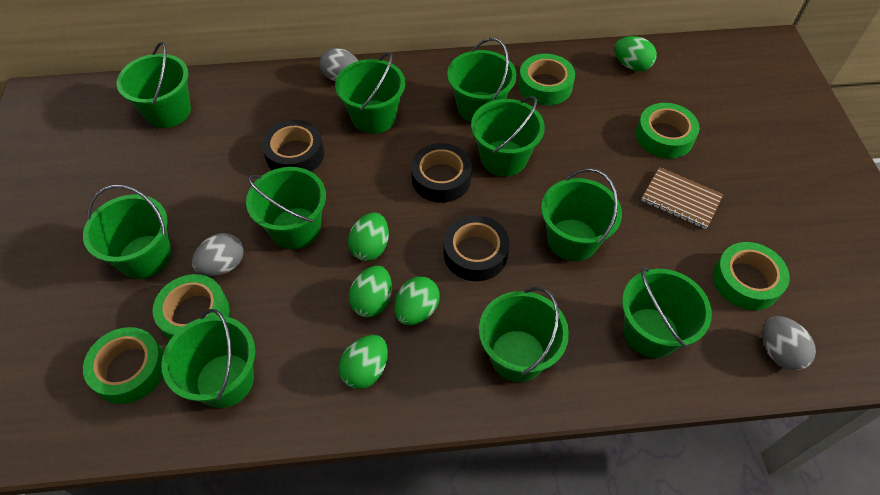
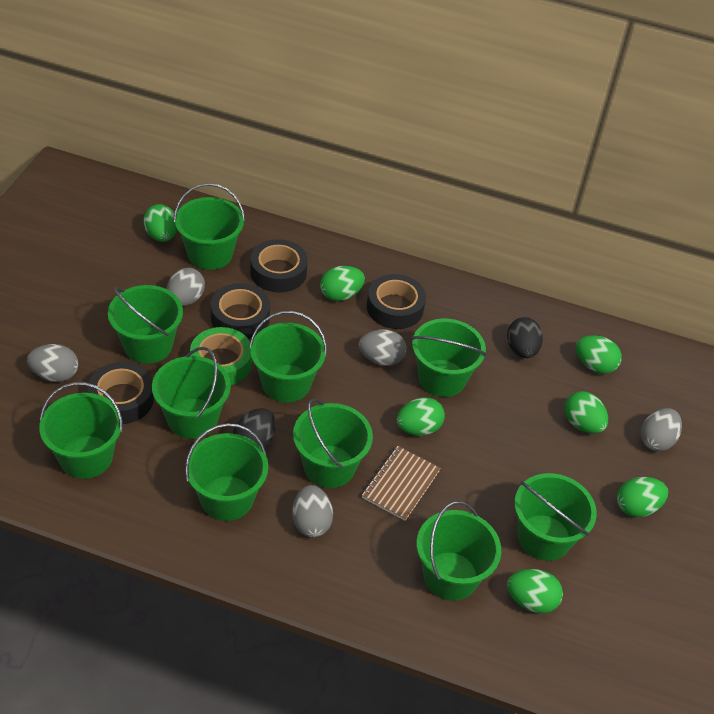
black egg: 0 -> 2
black tape: 3 -> 4
green egg: 5 -> 7
green tape: 5 -> 1
grey egg: 3 -> 5

